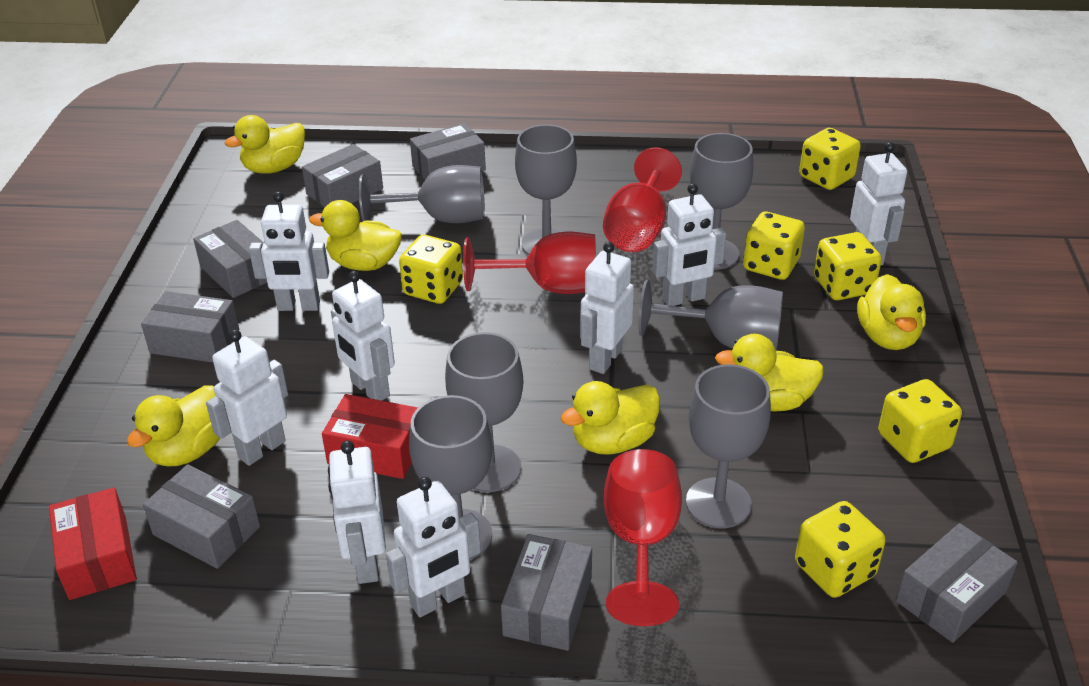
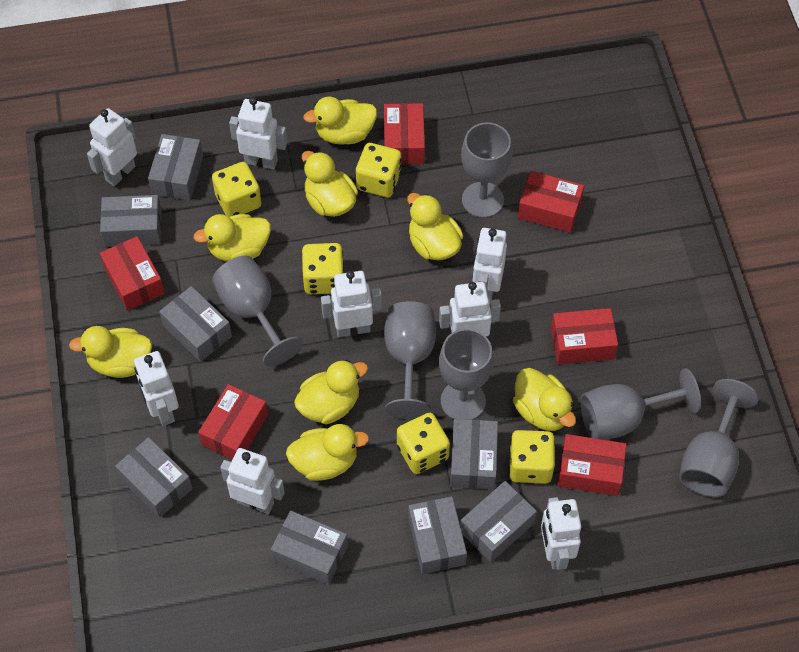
grey box: 7 -> 8
grey goblet: 7 -> 6
red box: 2 -> 6
red goblet: 3 -> 0
yellow dice: 6 -> 5
yellow duck: 6 -> 8

